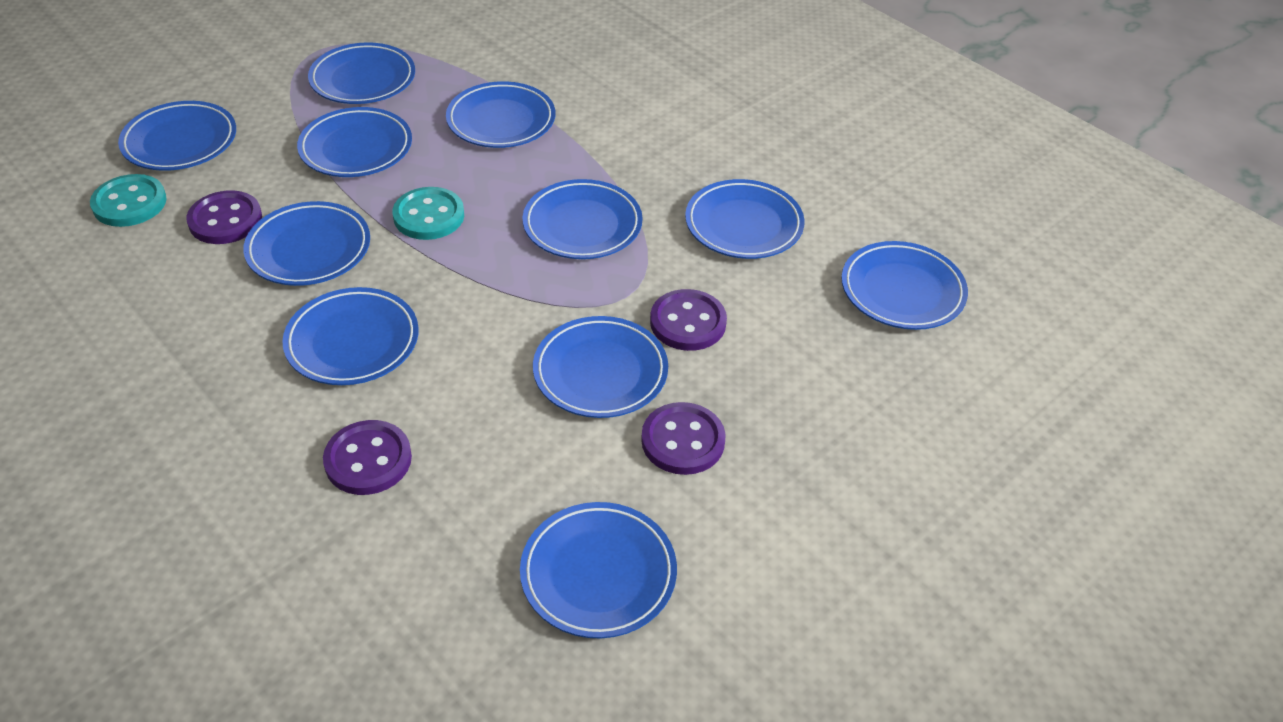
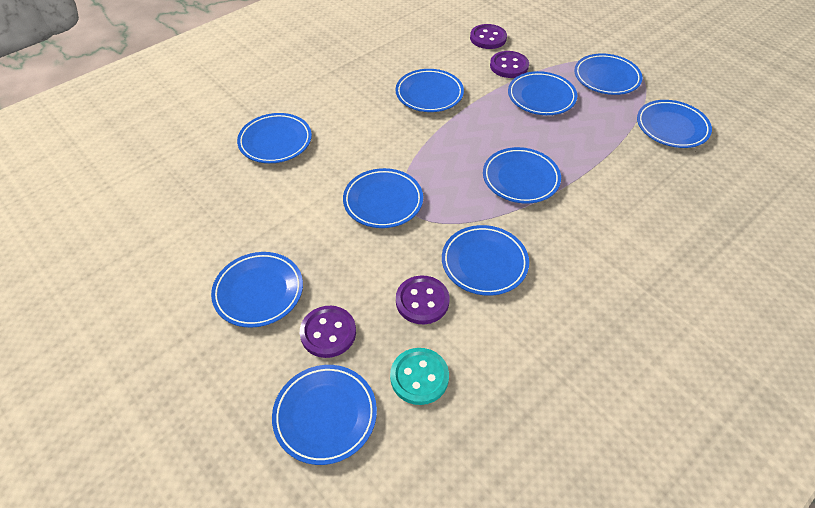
blue plate: 11 -> 10
turquoise button: 2 -> 1

